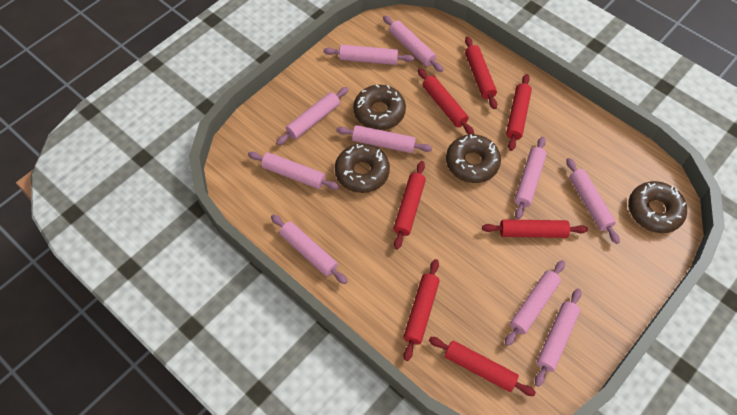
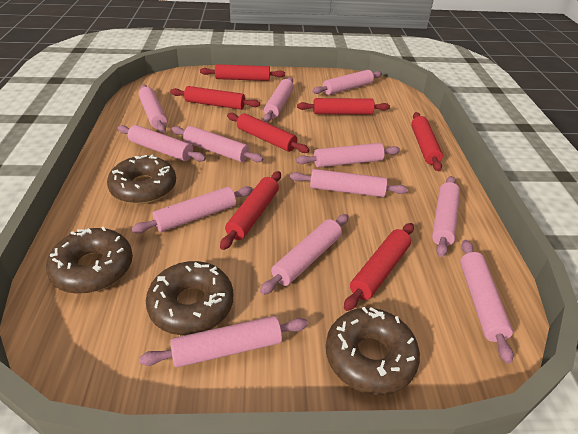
pink rolling pin: 10 -> 12

